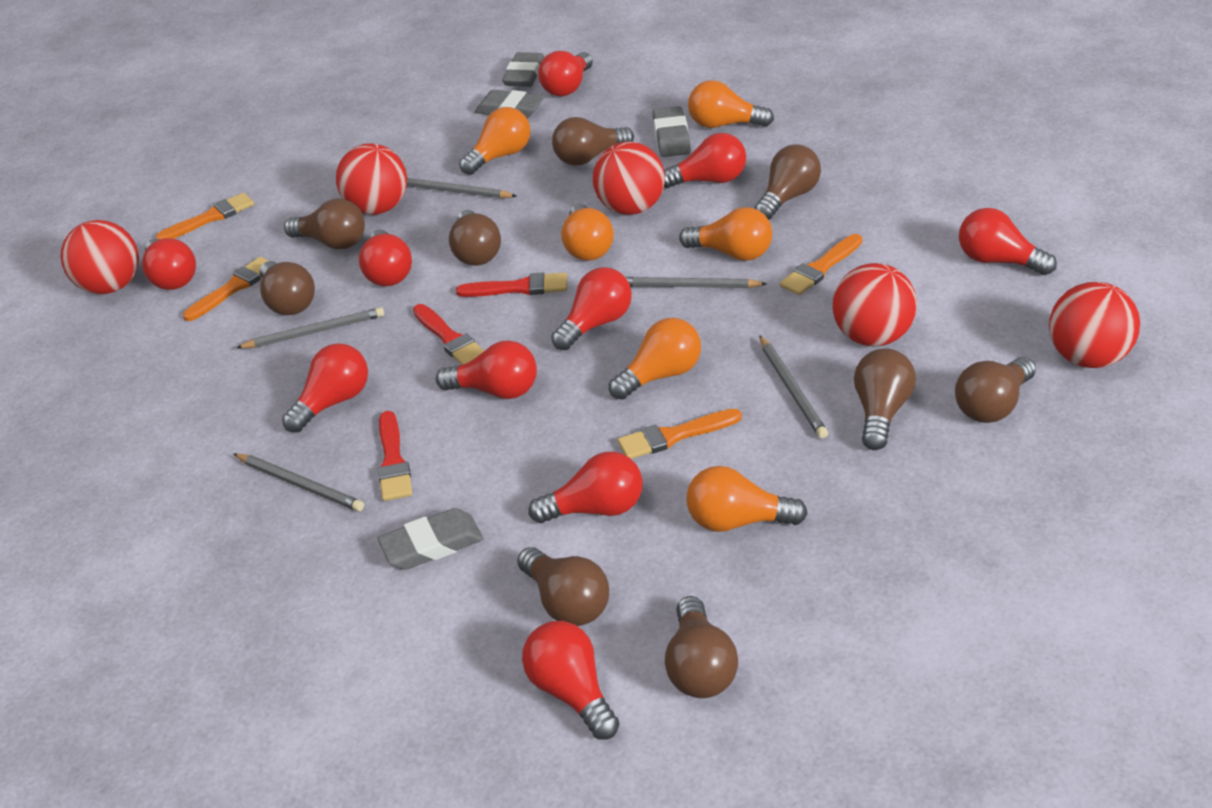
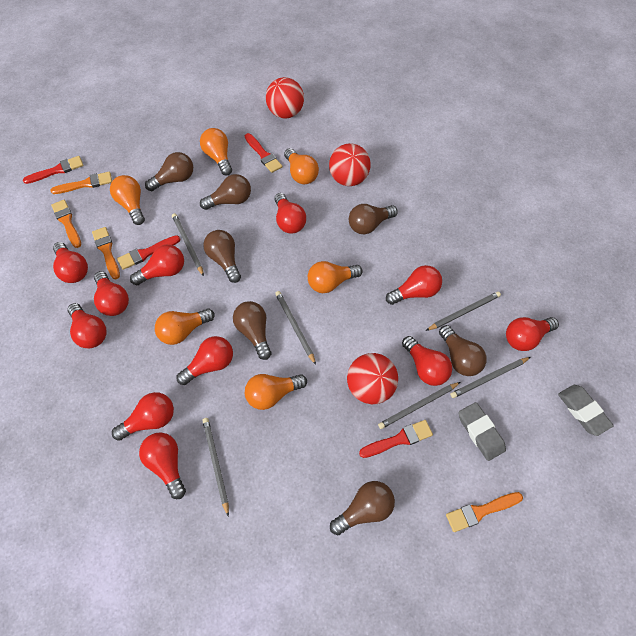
brown light bulb: 9 -> 7
grey eraser: 4 -> 2
grey pencil: 5 -> 6
red ball: 5 -> 3
red brush: 3 -> 4
red light bulb: 10 -> 11

